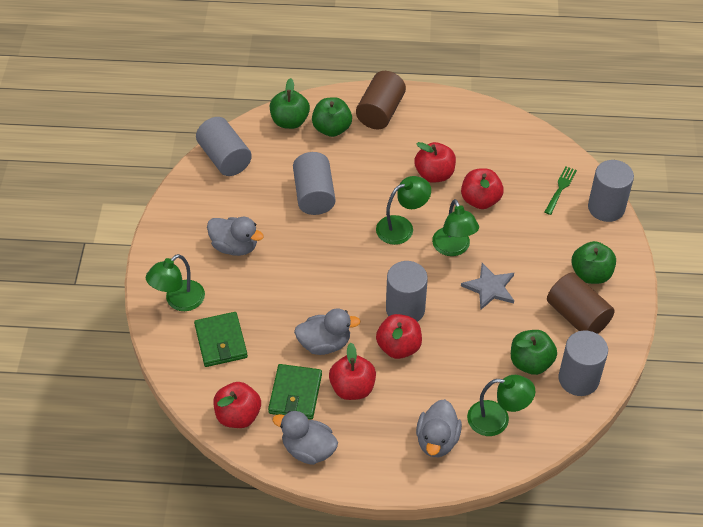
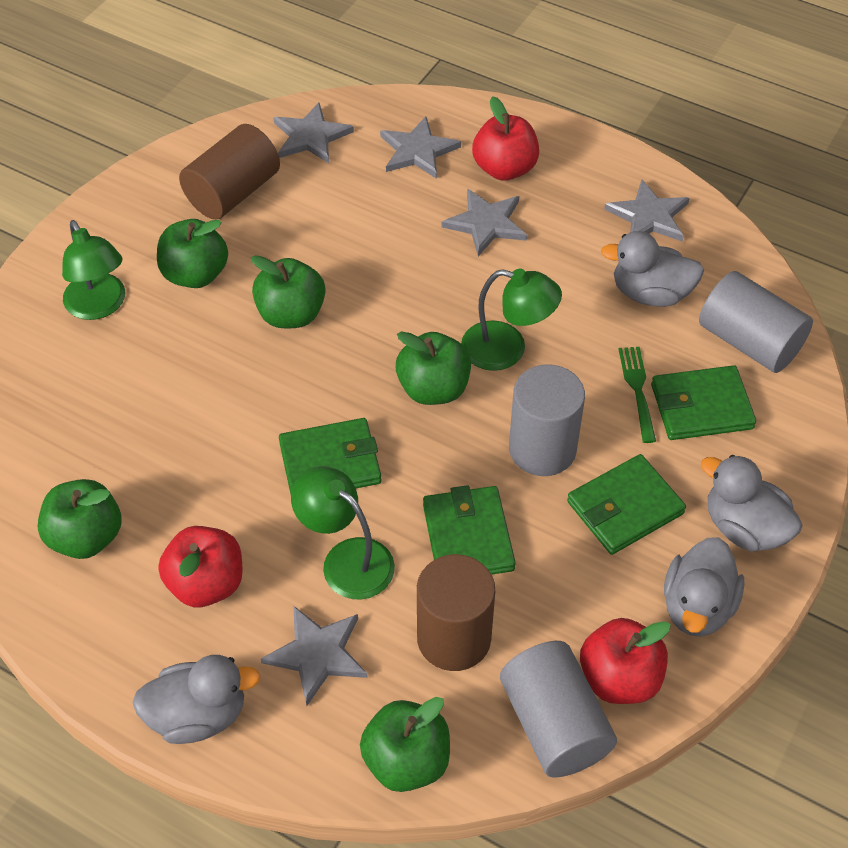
green apple: 4 -> 5
green lamp: 4 -> 3
green wallet: 2 -> 4
grey cylinder: 5 -> 3
grey star: 1 -> 5
red apple: 5 -> 3

